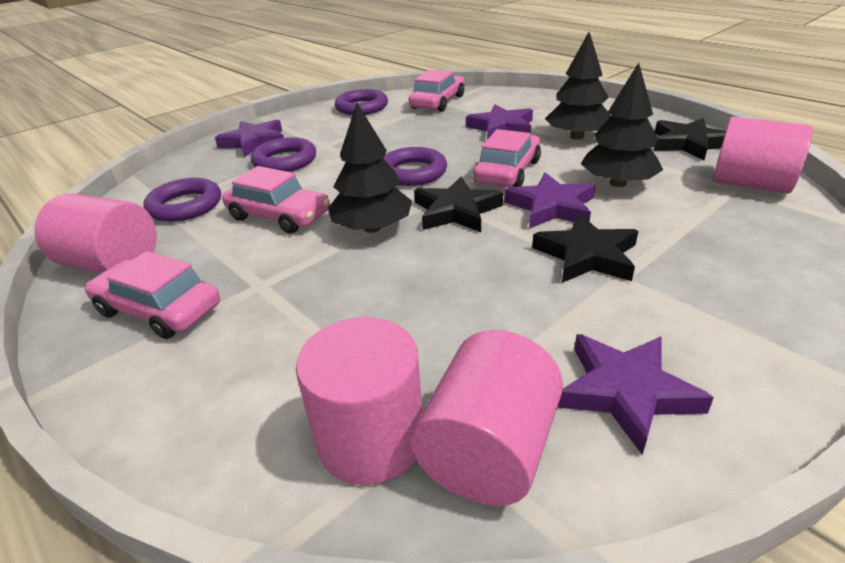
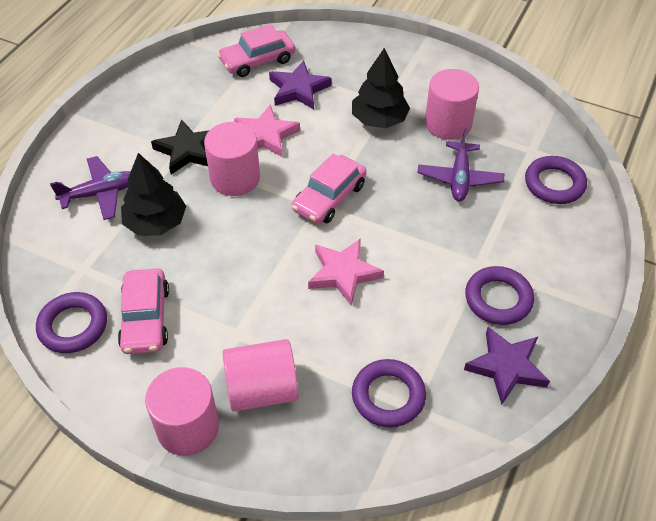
black star: 3 -> 1
black tree: 3 -> 2
pink car: 4 -> 3
pink star: 0 -> 2
purple plane: 0 -> 2
purple star: 4 -> 2

